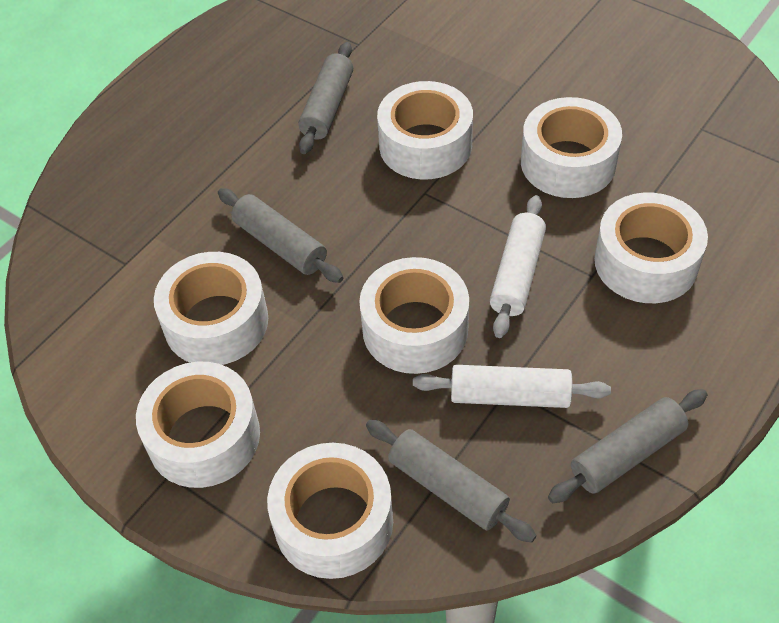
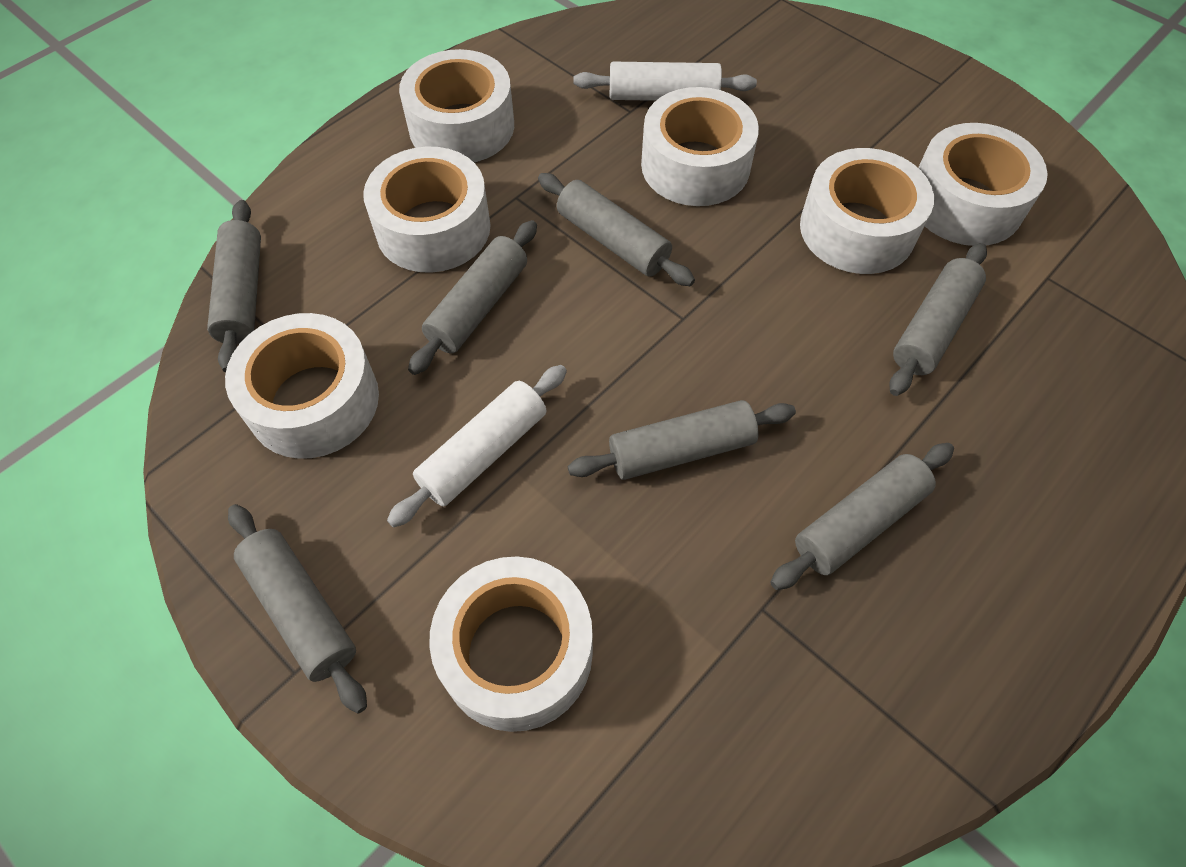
grey rolling pin: 4 -> 7

